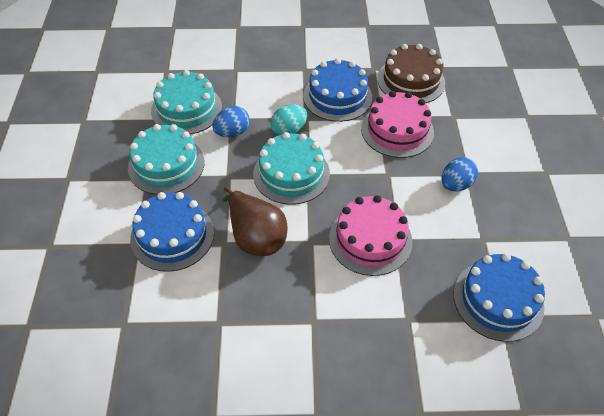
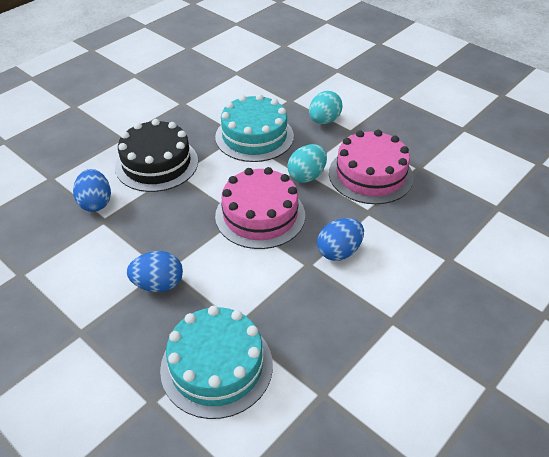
black cake: 0 -> 1
blue cake: 3 -> 0
blue egg: 2 -> 3
brown cake: 1 -> 0
brown pear: 1 -> 0
turquoise cake: 3 -> 2
turquoise egg: 1 -> 2

